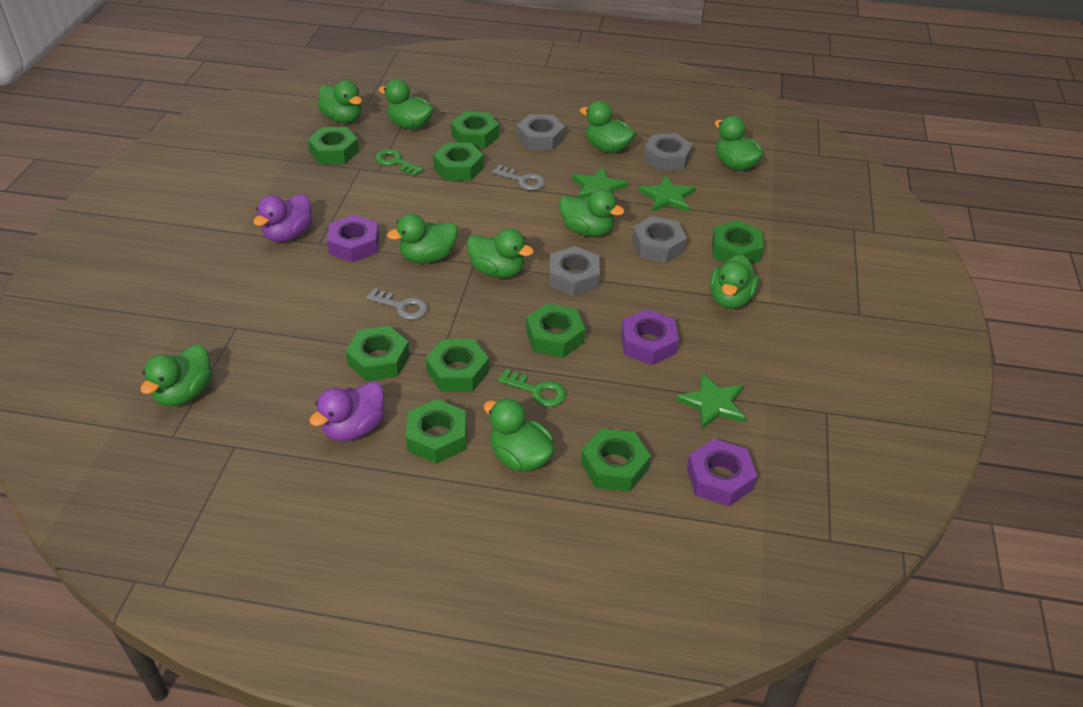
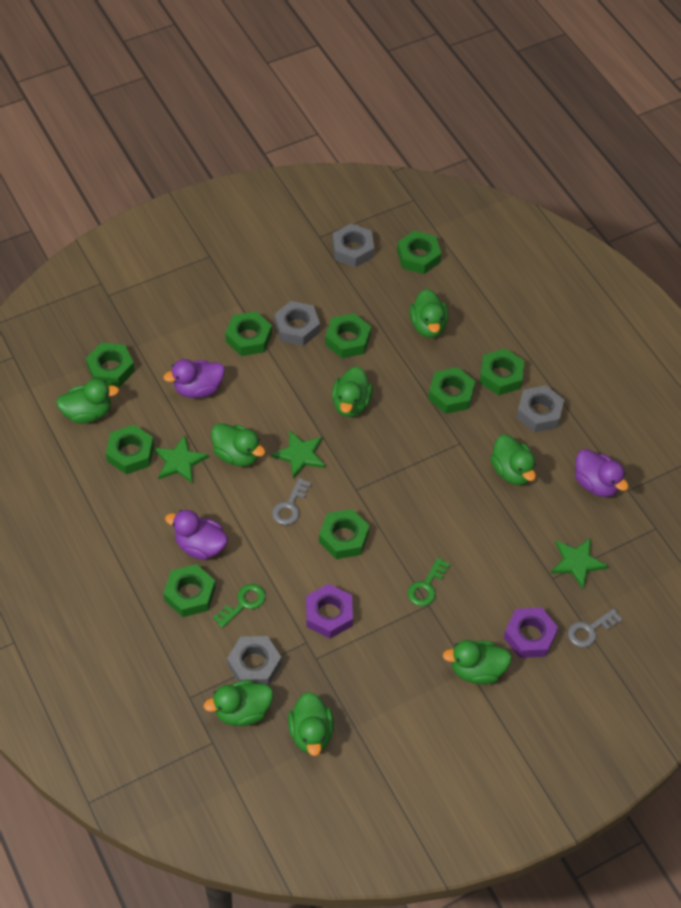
green duck: 10 -> 8
purple duck: 2 -> 3
purple nut: 3 -> 2

